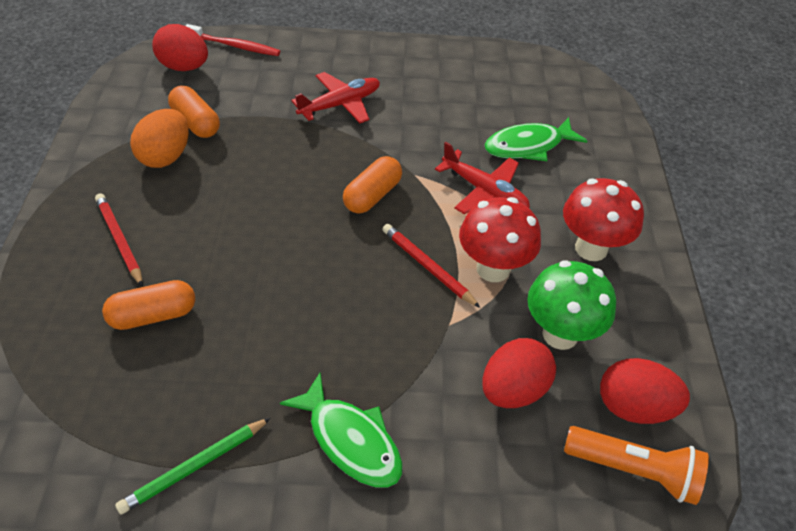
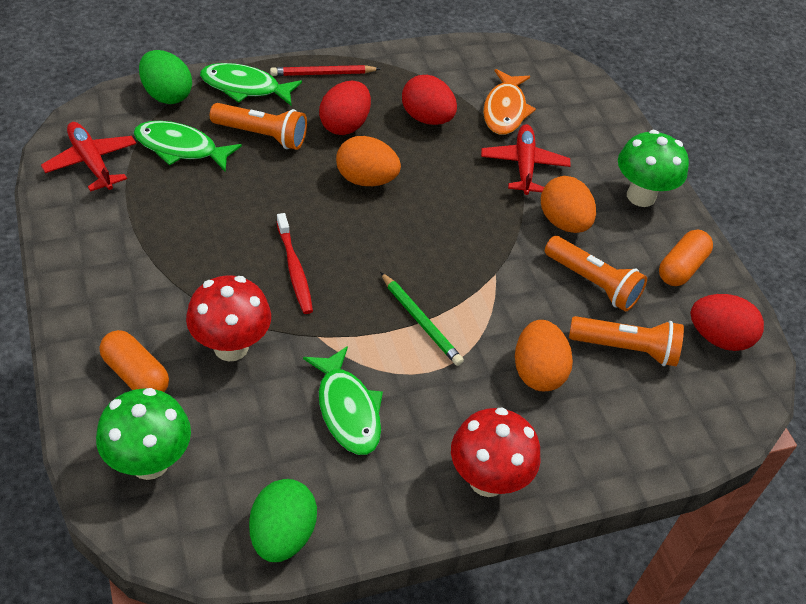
green egg: 0 -> 2
green fish: 2 -> 3
green mushroom: 1 -> 2
orange capsule: 3 -> 2
orange egg: 1 -> 3
orange fish: 0 -> 1
orange flashlight: 1 -> 3
red pencil: 2 -> 1

